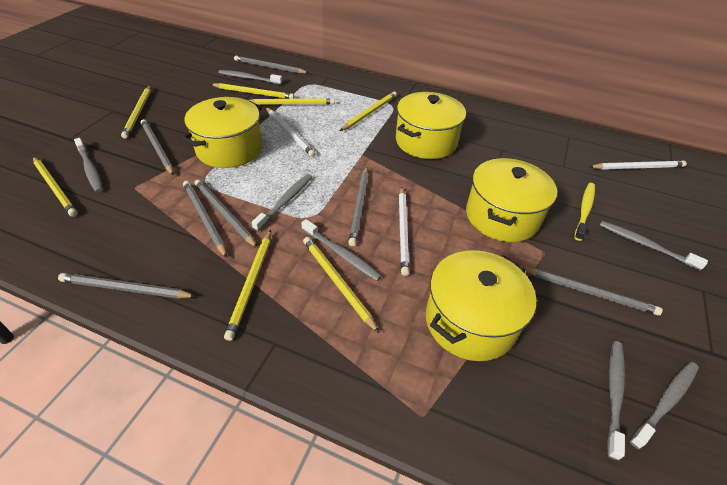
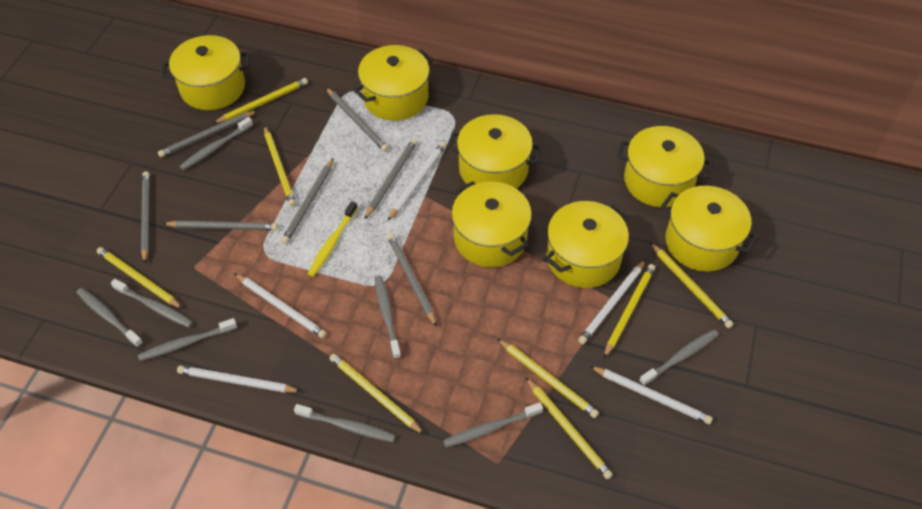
grey toothbrush: 7 -> 8
white pencil: 3 -> 5
yellow pencil: 7 -> 8
yellow pot: 4 -> 7

